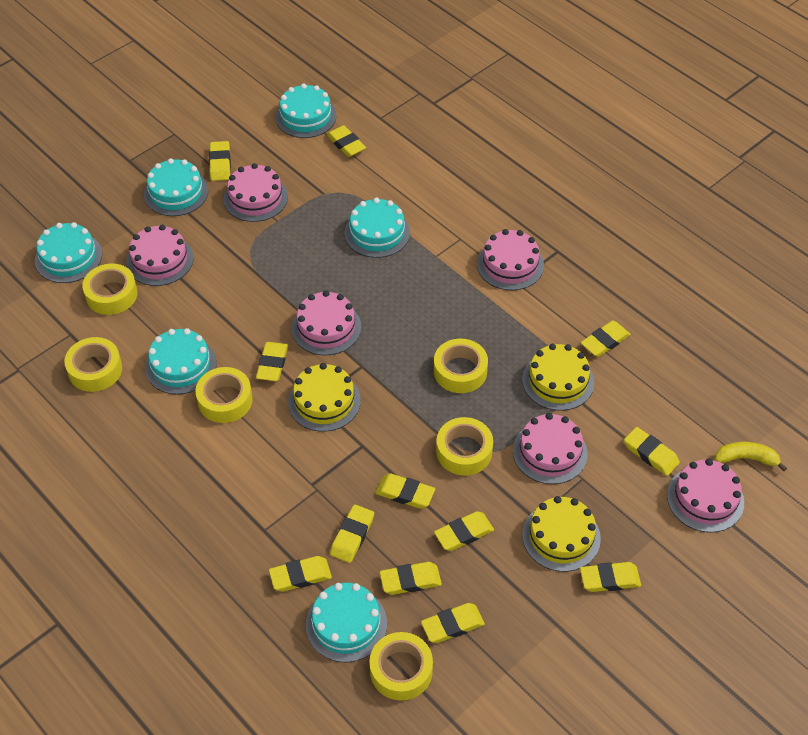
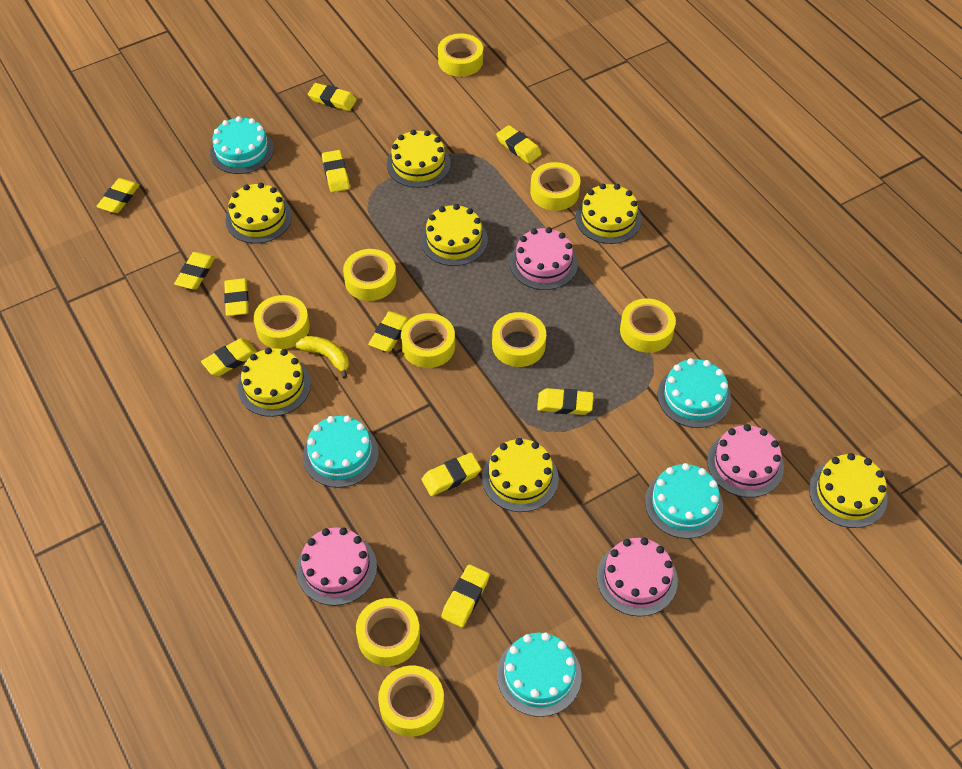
pink cake: 6 -> 4
turquoise cake: 6 -> 5
yellow cake: 3 -> 7
yellow eraser: 12 -> 11
yellow tape: 6 -> 9

